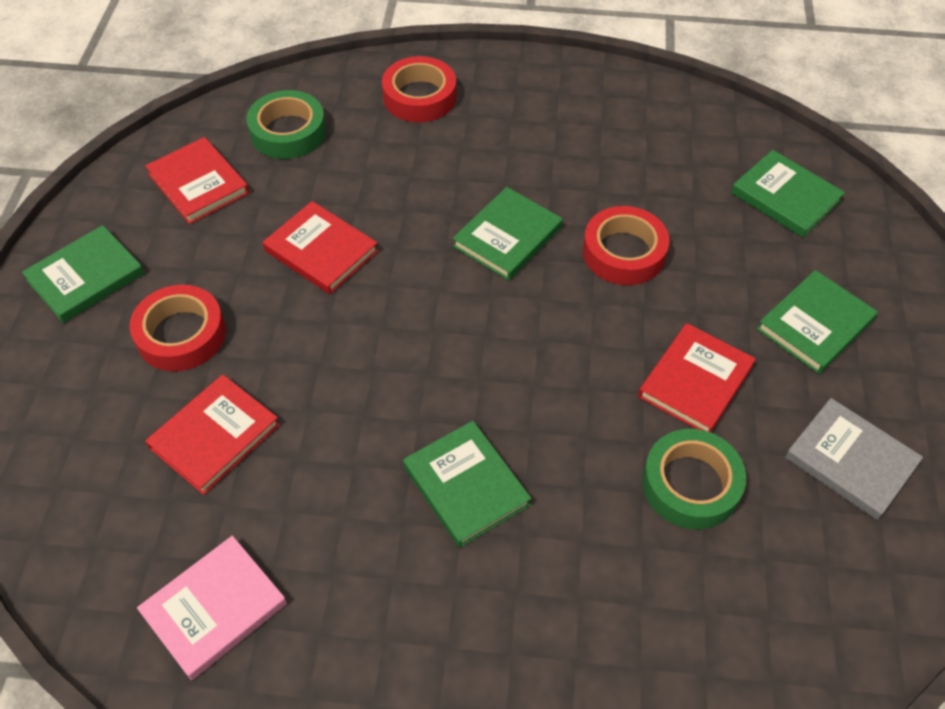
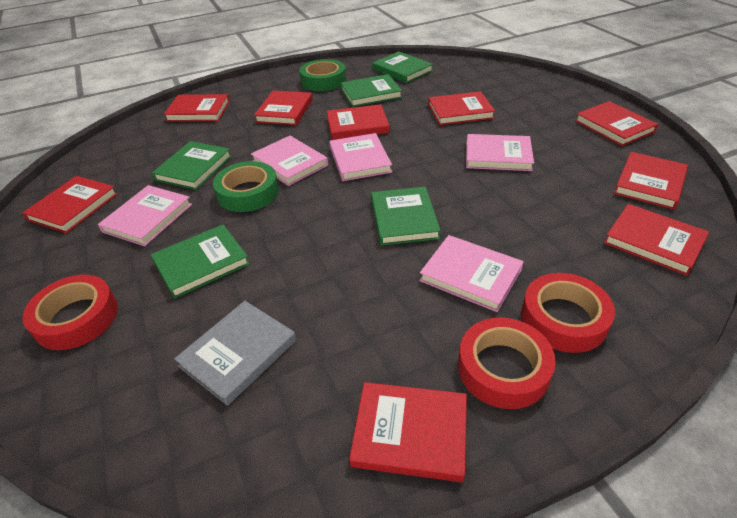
pink book: 1 -> 5
red book: 4 -> 9

